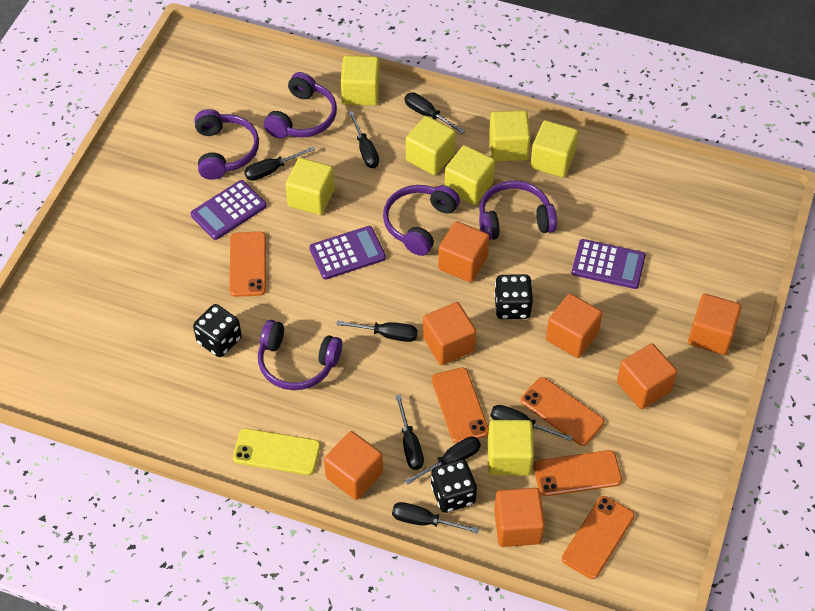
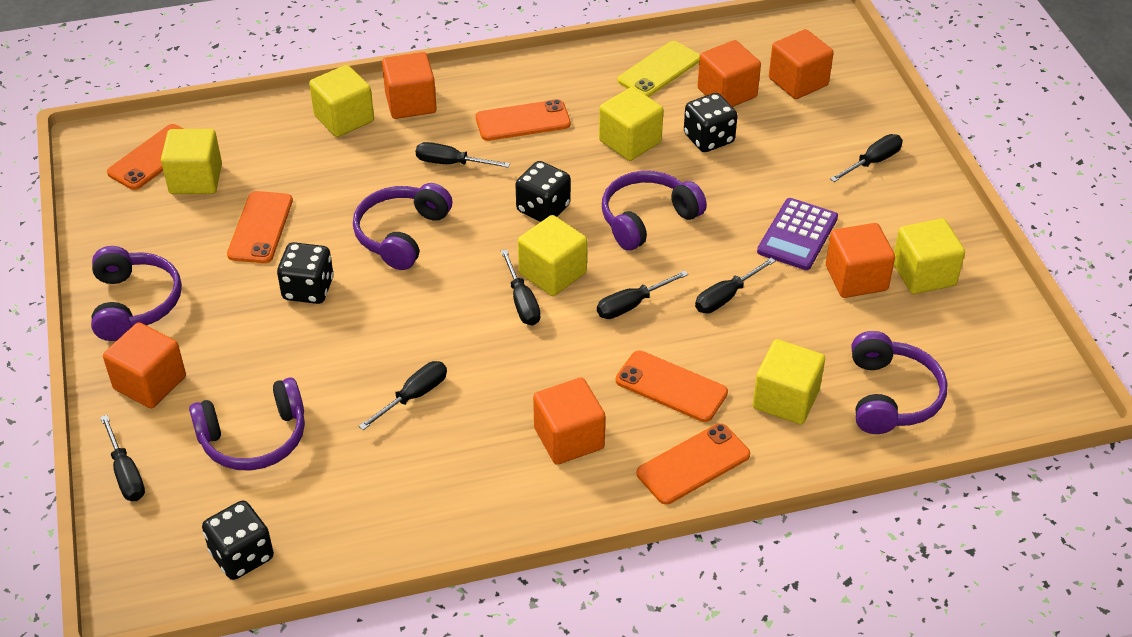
black dice: 3 -> 4
black screwdriver: 8 -> 7
orange cube: 7 -> 6
purple calculator: 3 -> 1
yellow cube: 7 -> 6

